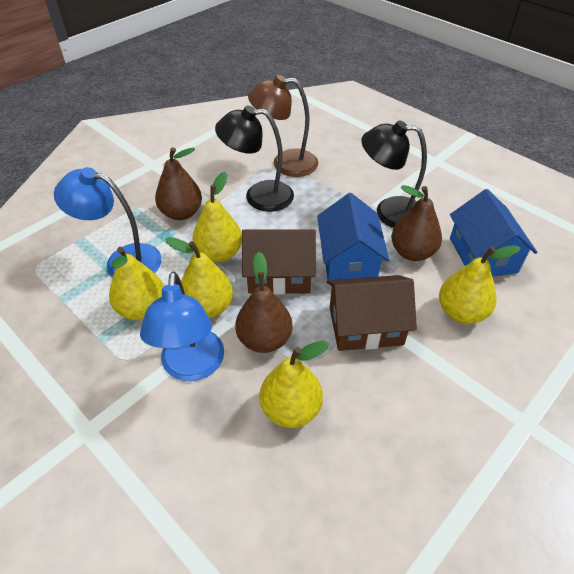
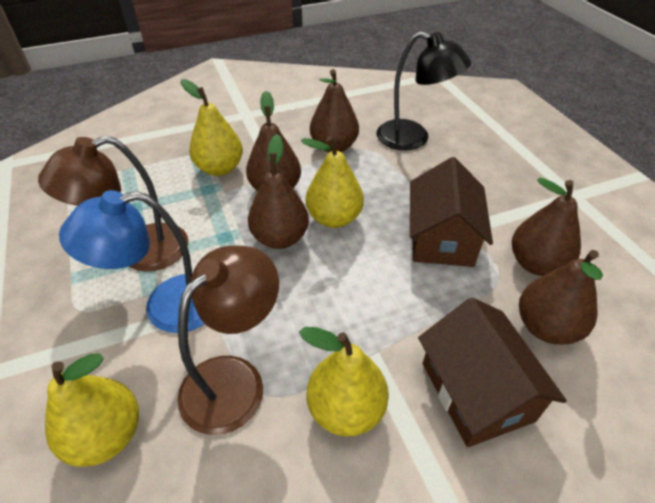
black lamp: 2 -> 1
blue house: 2 -> 0
blue lamp: 2 -> 1
brown lamp: 1 -> 2
brown pear: 3 -> 5
yellow pear: 5 -> 4

